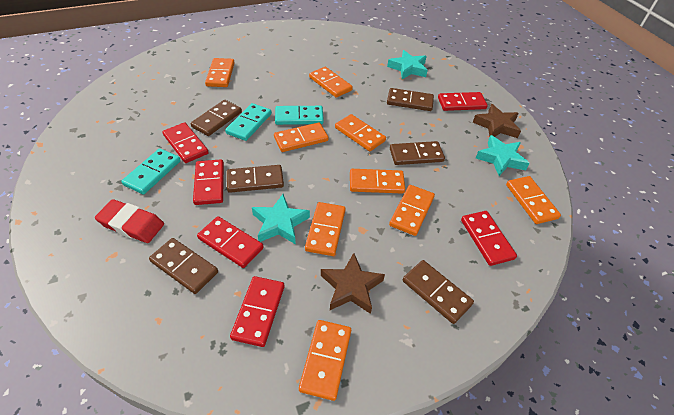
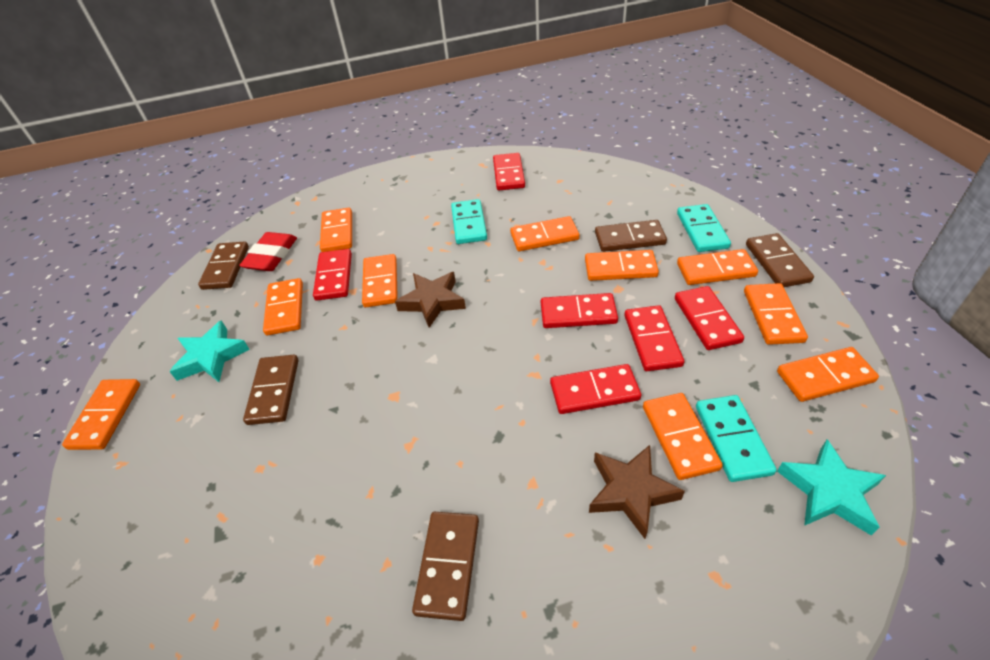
brown domino: 6 -> 5
orange domino: 9 -> 10
turquoise star: 3 -> 2

